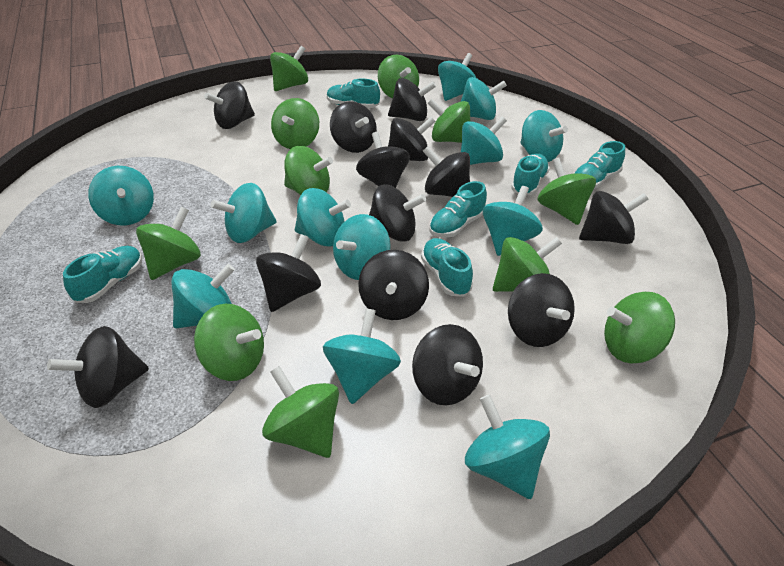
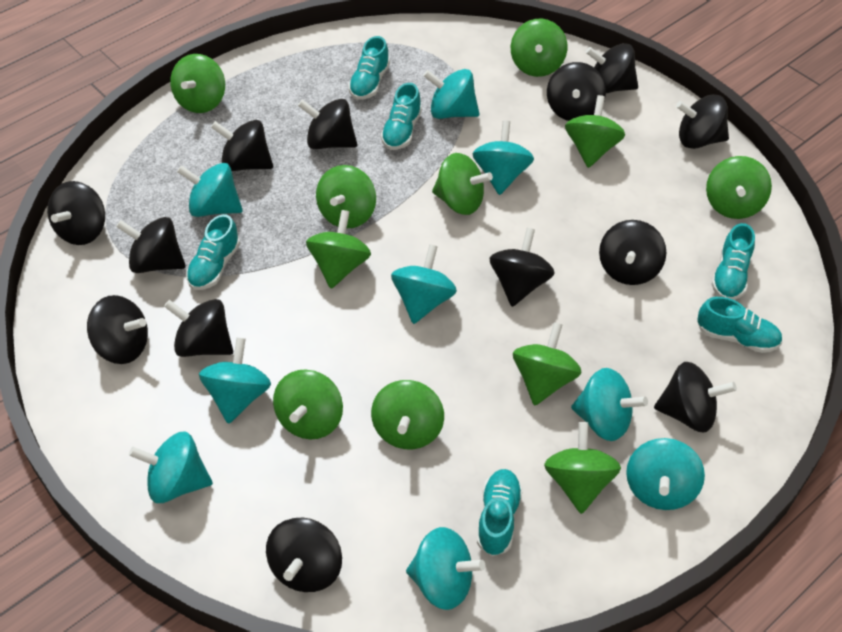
turquoise spinning top: 12 -> 9

